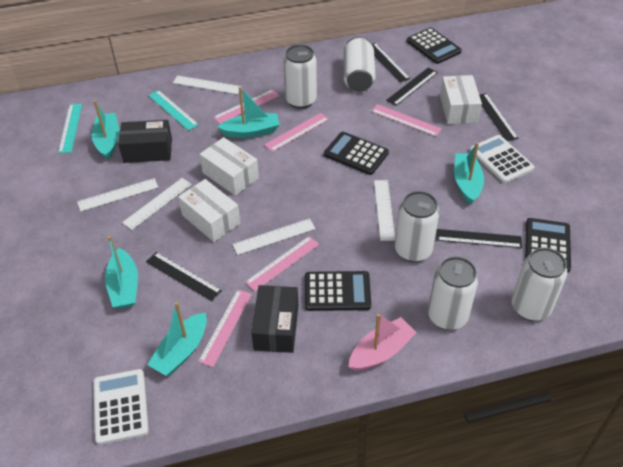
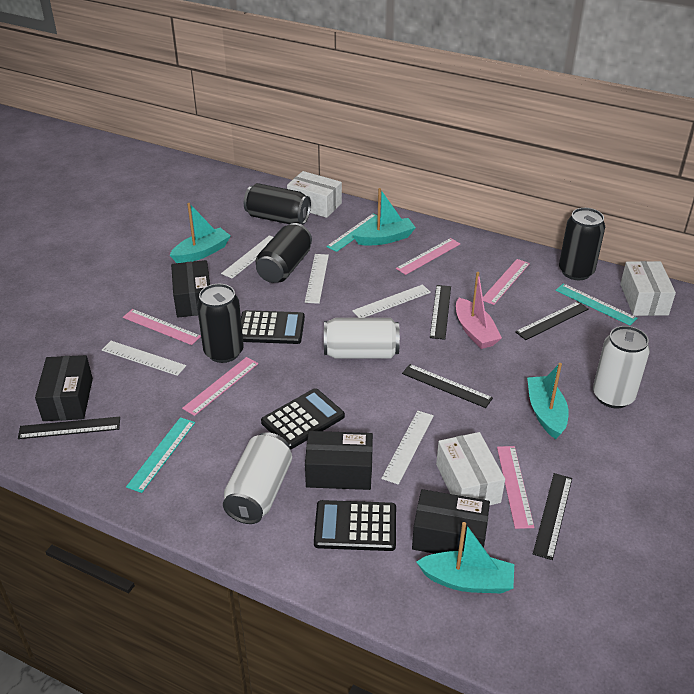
black box: 2 -> 4
black calculator: 4 -> 3
black can: 0 -> 4
turquoise boat: 5 -> 4
turquoise ruler: 2 -> 3
white calculator: 2 -> 0
white can: 5 -> 3

